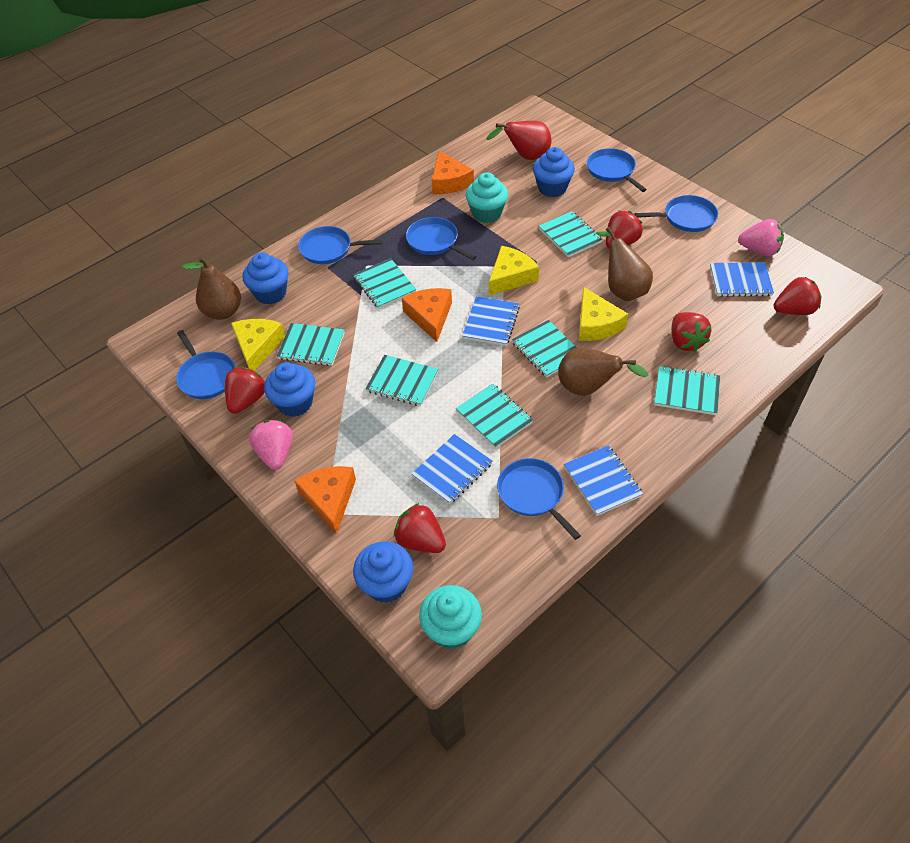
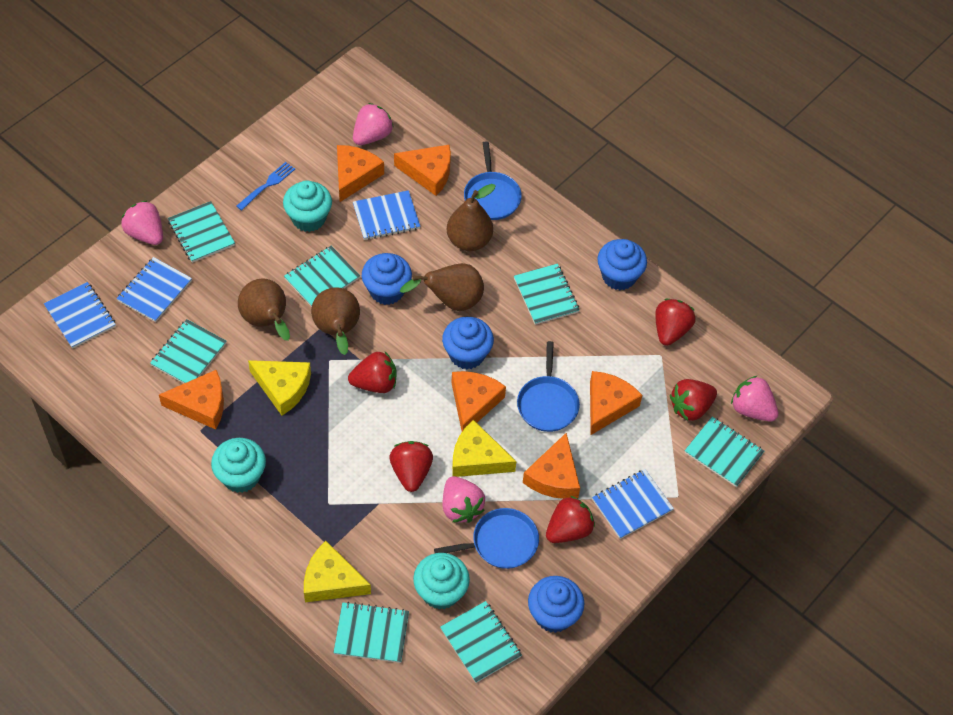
blue fork: 0 -> 1
blue pan: 6 -> 3
brown pear: 3 -> 4
orange cheese: 3 -> 6
pink strawberry: 2 -> 4
red pear: 1 -> 0
turquoise cupcake: 2 -> 3

